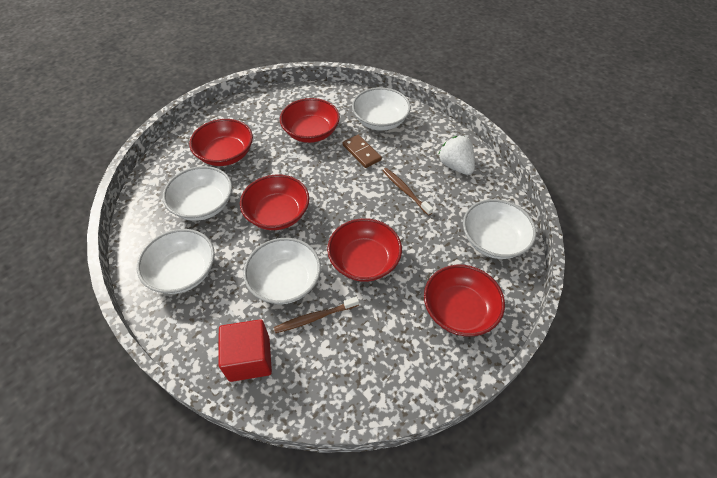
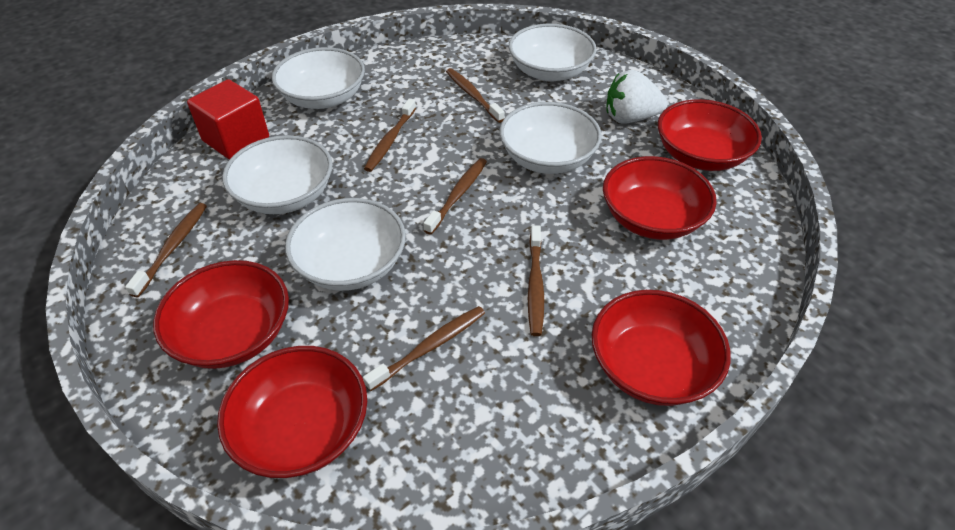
brown domino: 1 -> 0
brown toothbrush: 2 -> 6

